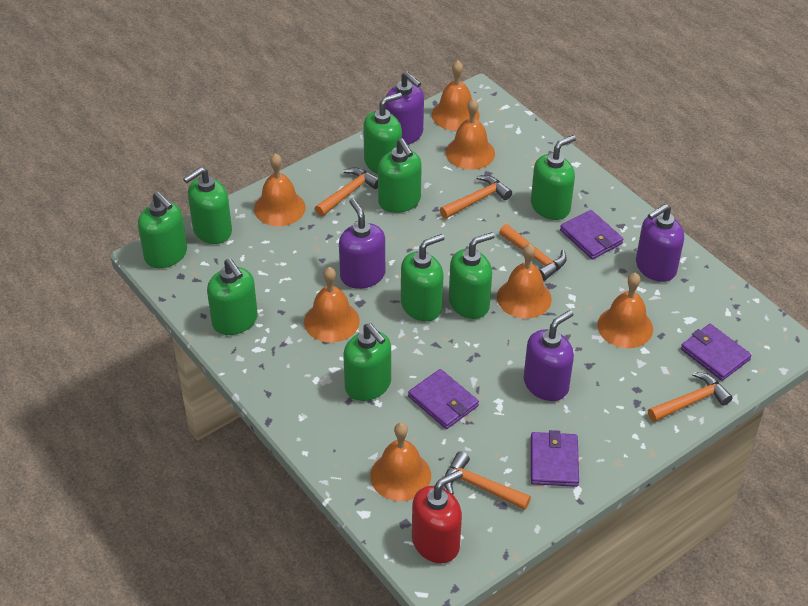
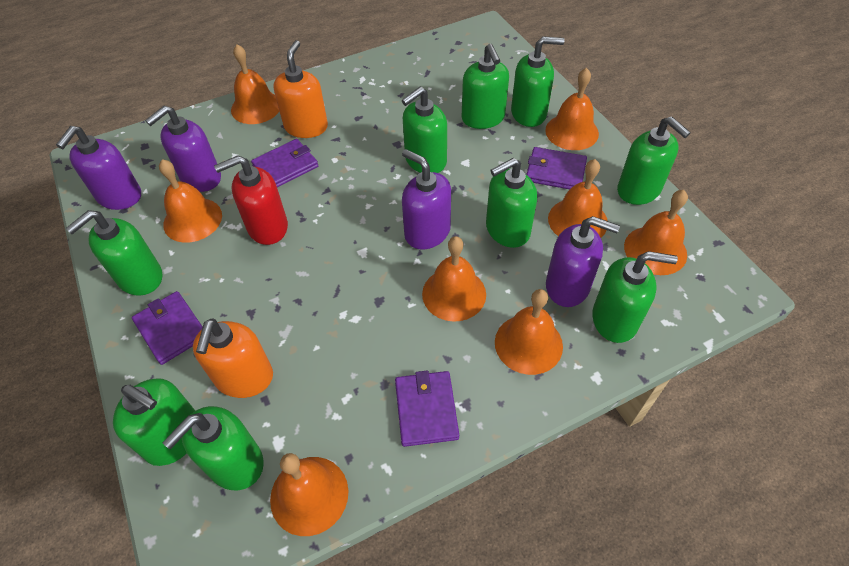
orange bell: 7 -> 8
orange hammer: 5 -> 0
orange soap dispenser: 0 -> 2

